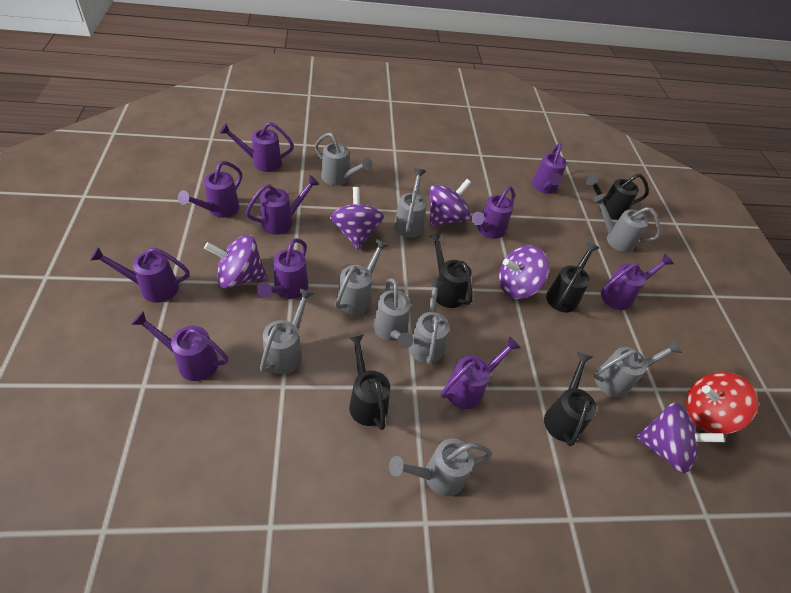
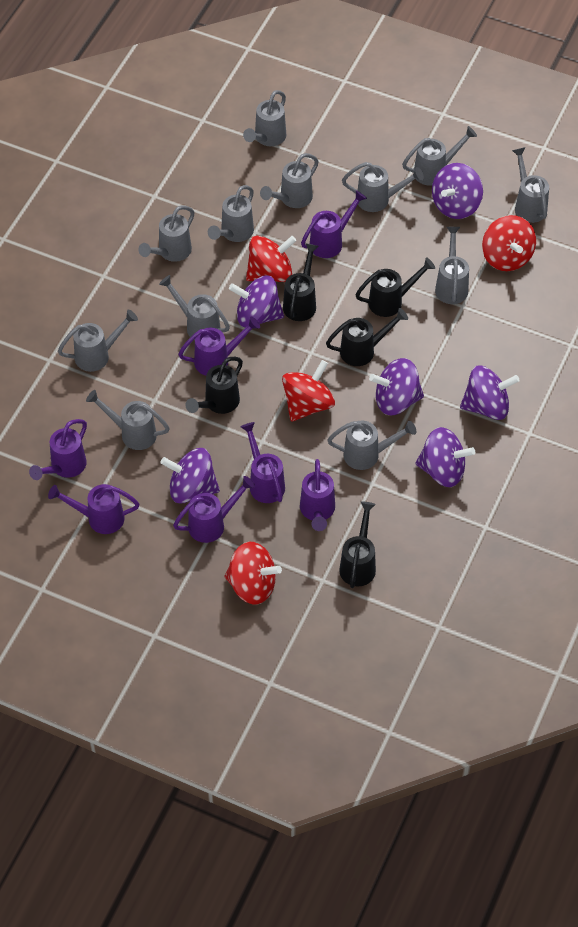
grey watering can: 9 -> 12
purple spinning top: 5 -> 6
purple watering can: 10 -> 7
red spinning top: 1 -> 4

